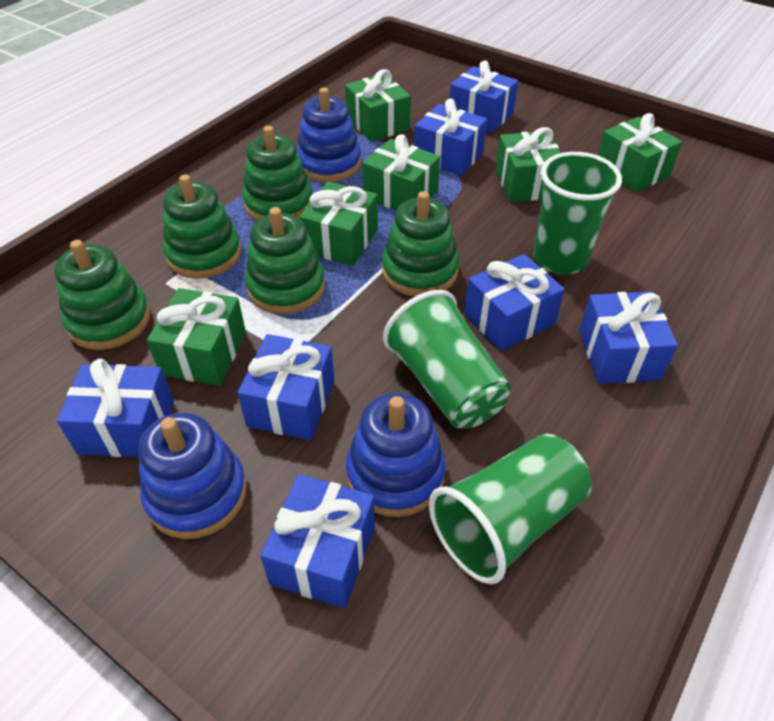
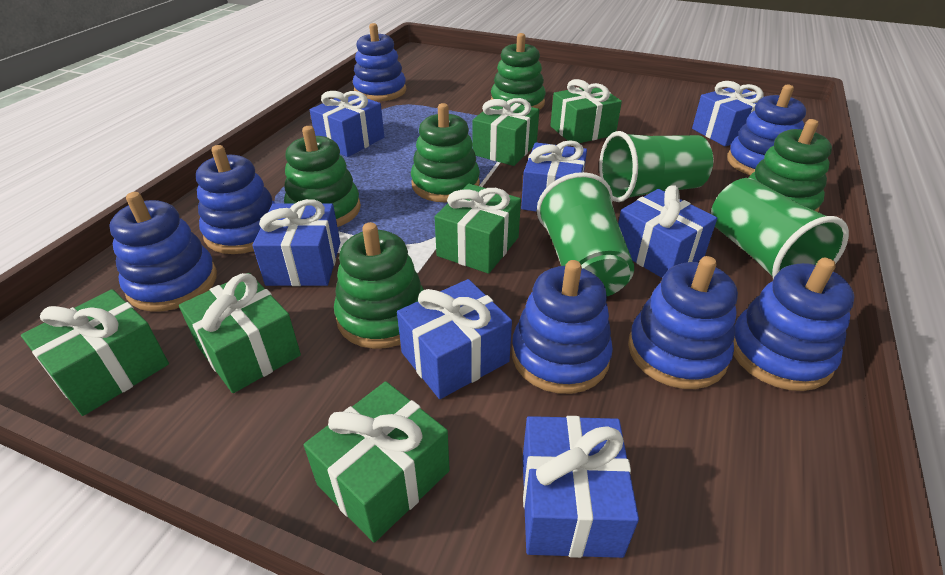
blue stacking toy: 3 -> 7

